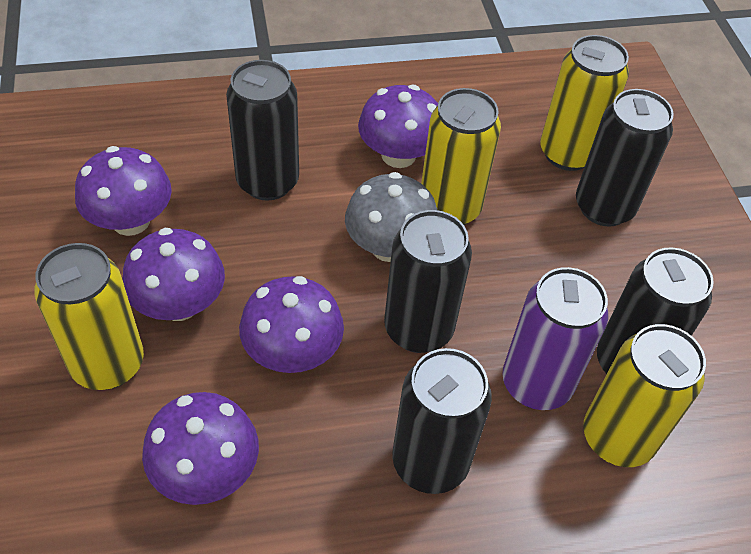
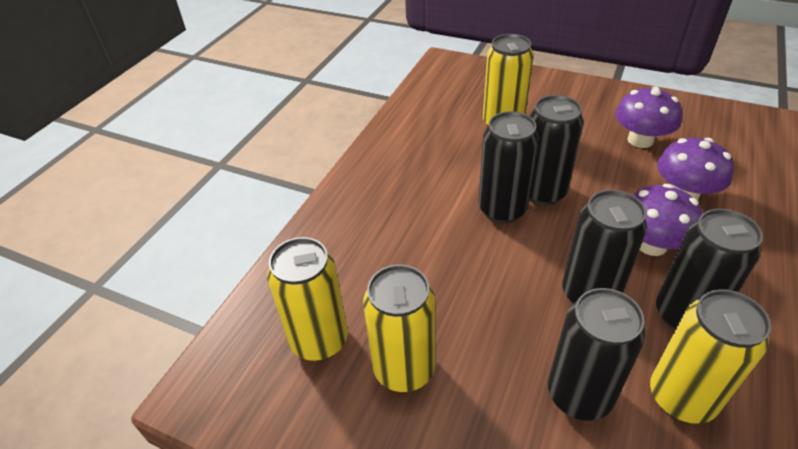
grey mushroom: 1 -> 0
purple can: 1 -> 0
purple mushroom: 5 -> 3

